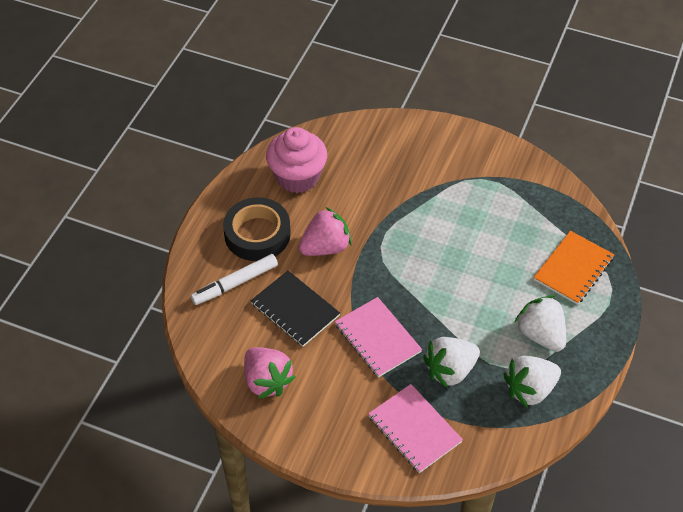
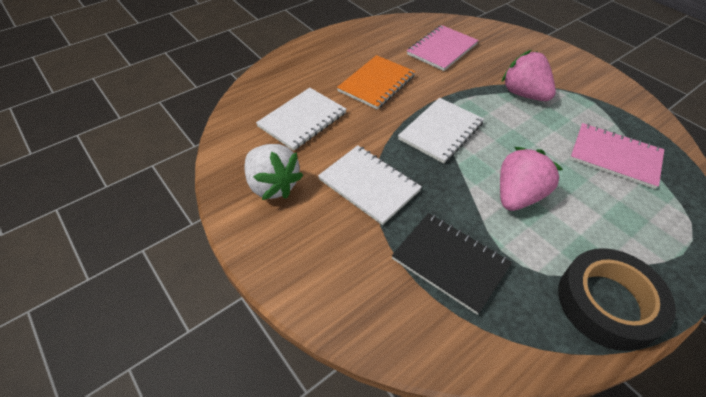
pink cupcake: 1 -> 0
white marker: 1 -> 0
white notebook: 0 -> 3
white strawberry: 3 -> 1

